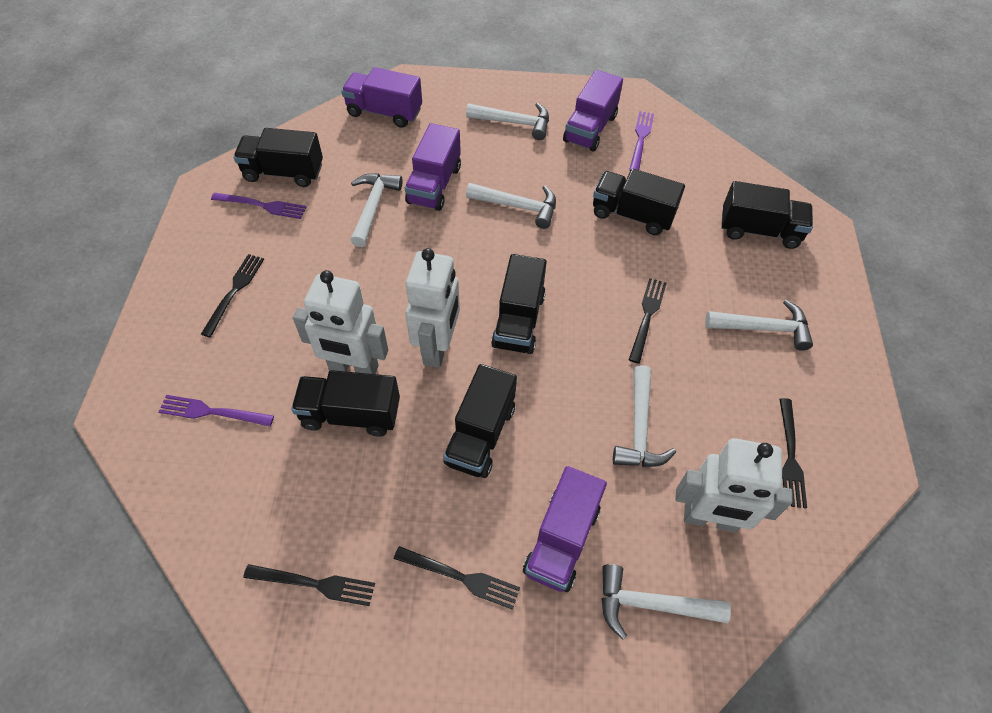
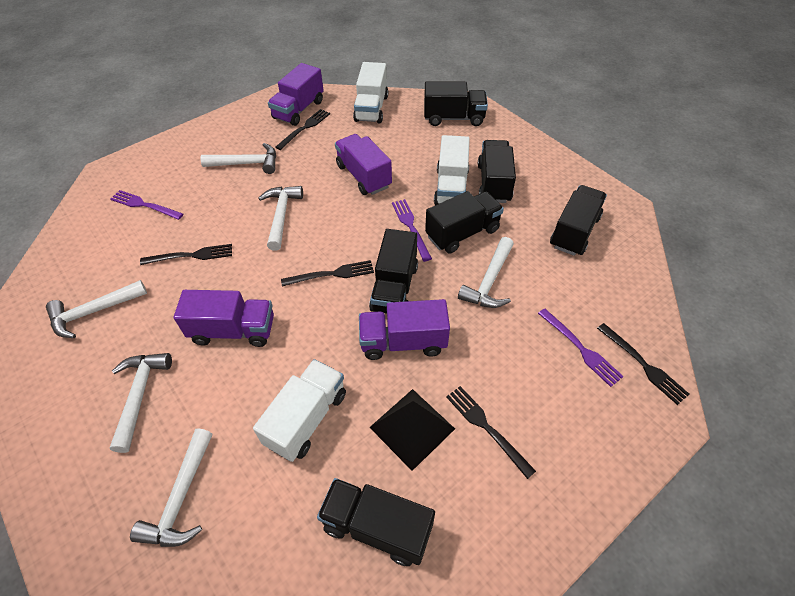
black pyramid: 0 -> 1
white robot: 3 -> 0
white truck: 0 -> 3

